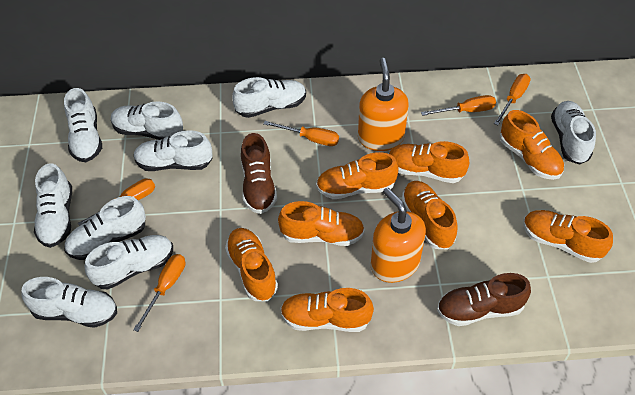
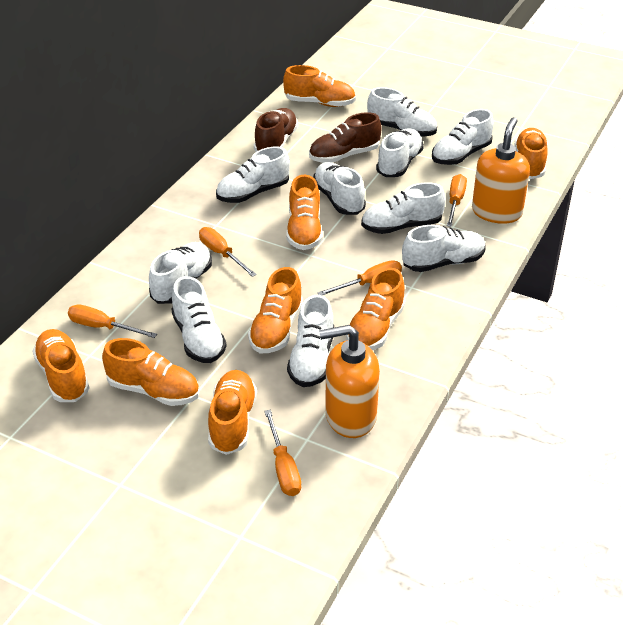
white shoe: 9 -> 10

